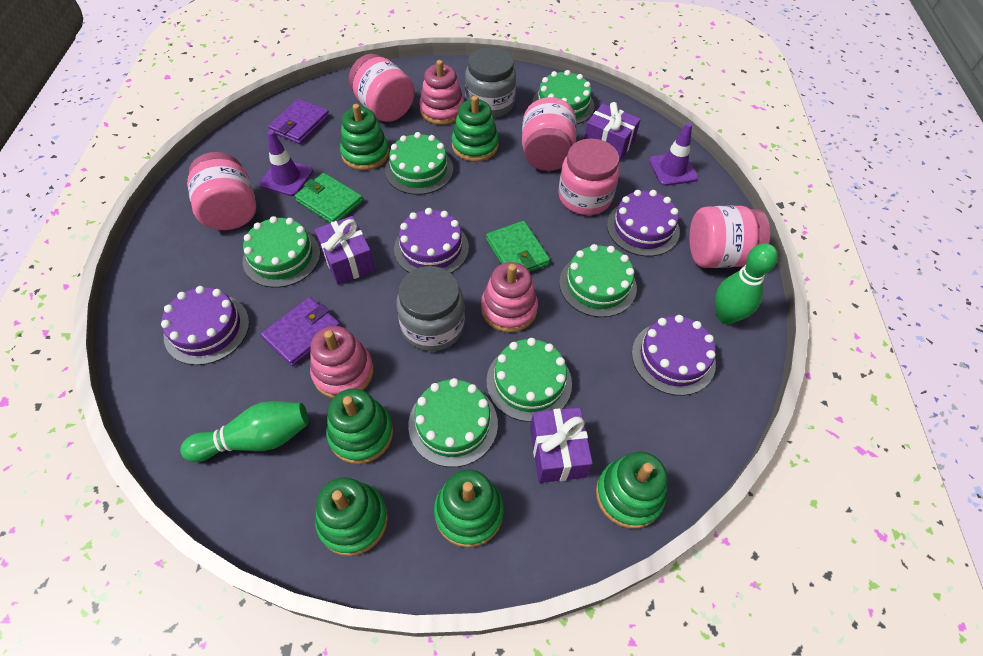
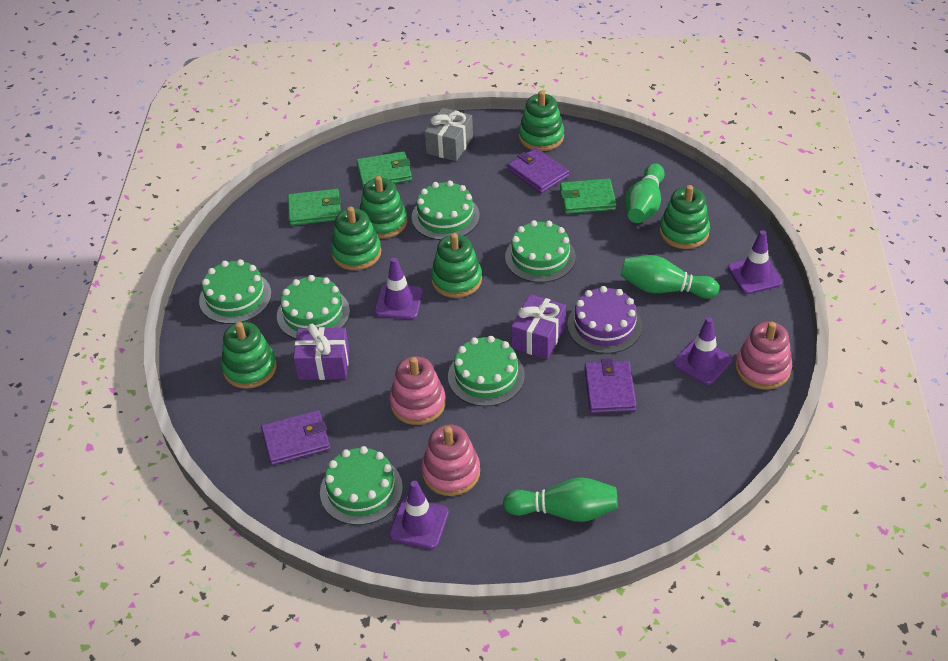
green bowling pin: 2 -> 3
green wallet: 2 -> 3
grey gift: 0 -> 1
grey jar: 2 -> 0
pink jar: 5 -> 0
purple cake: 4 -> 1
purple gift: 3 -> 2
purple traffic cone: 2 -> 4
purple wallet: 2 -> 3

